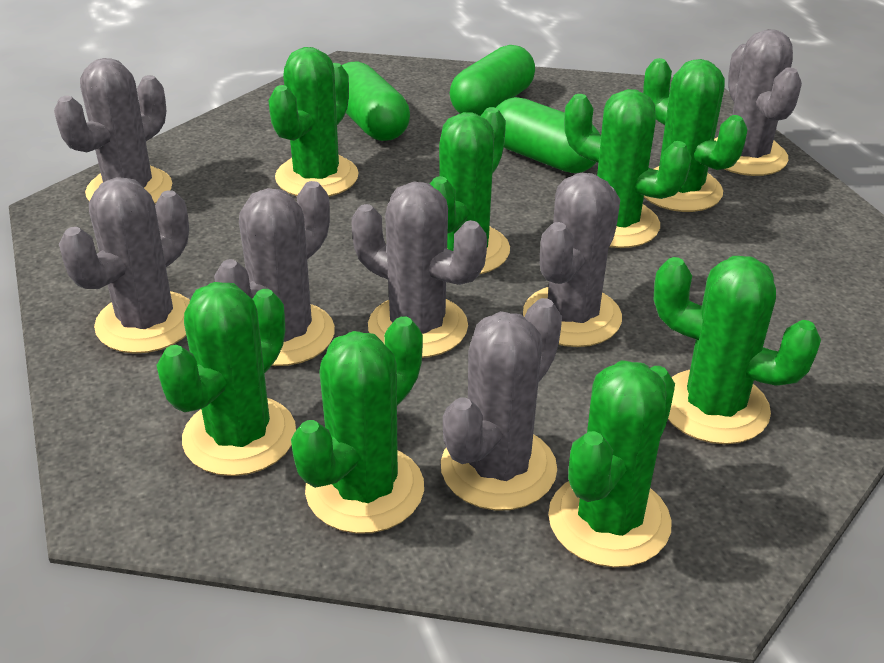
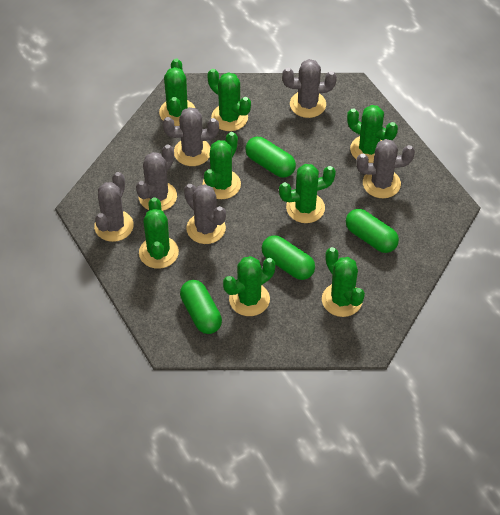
green capsule: 3 -> 4
grey cactus: 7 -> 6

